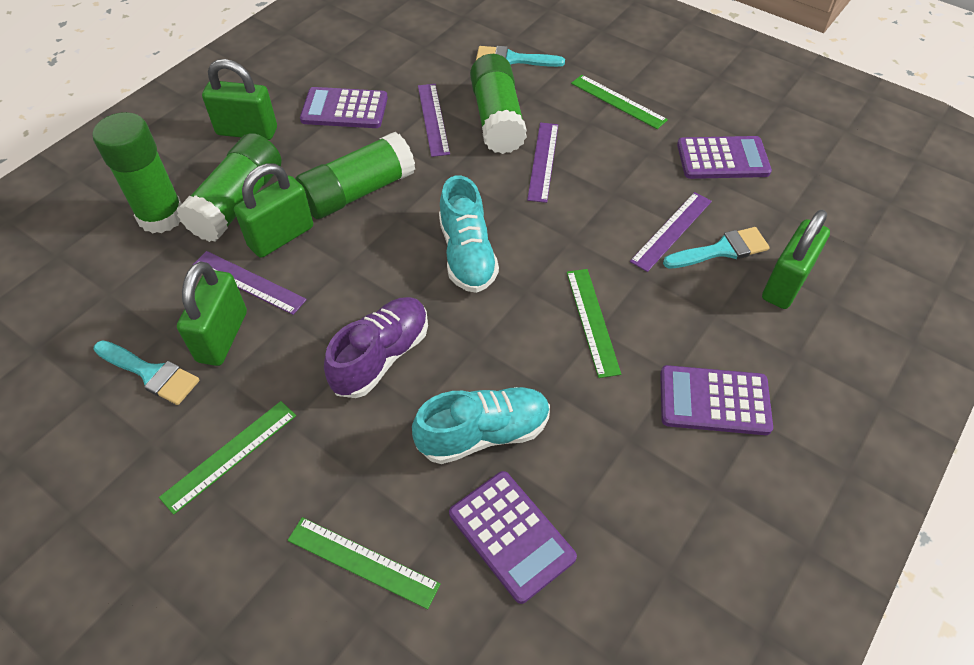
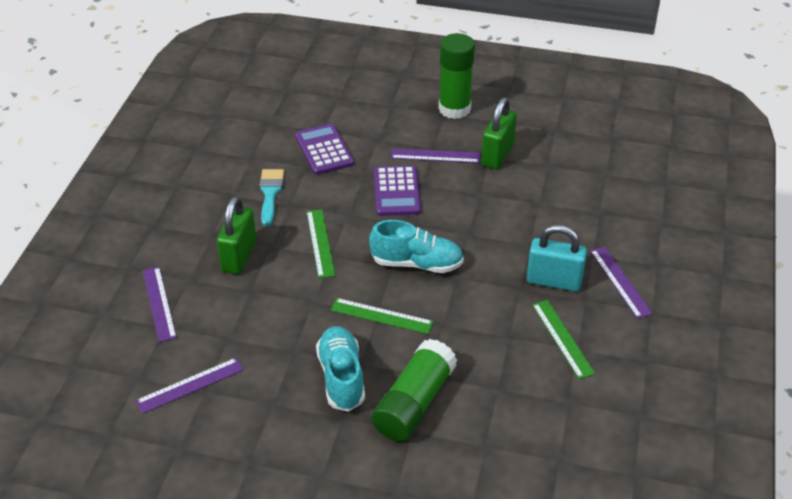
green glue stick: 4 -> 2
green padlock: 4 -> 2
green ruler: 4 -> 3
purple calculator: 4 -> 2
purple shoe: 1 -> 0
turquoise brush: 3 -> 1
turquoise padlock: 0 -> 1

